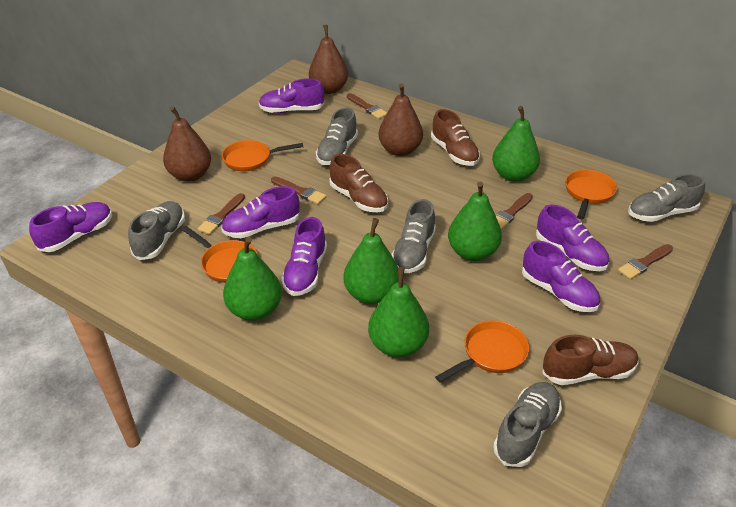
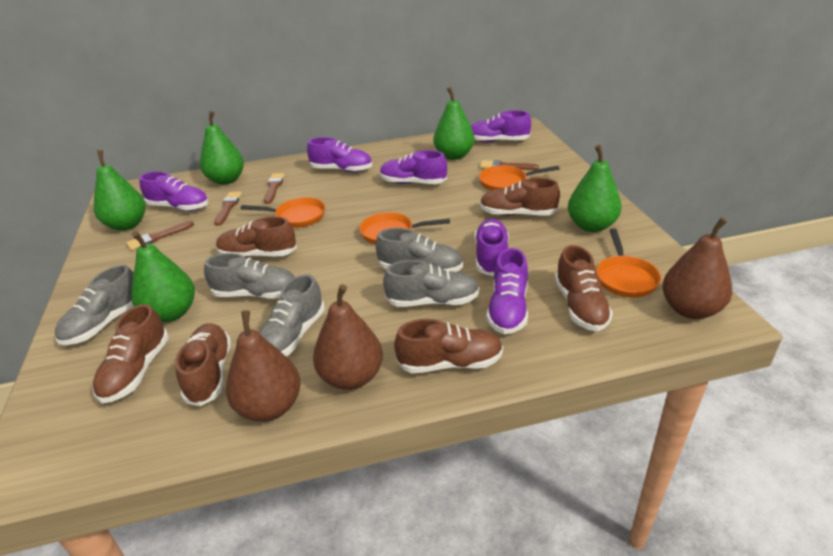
brown brush: 5 -> 4
brown shoe: 3 -> 6

